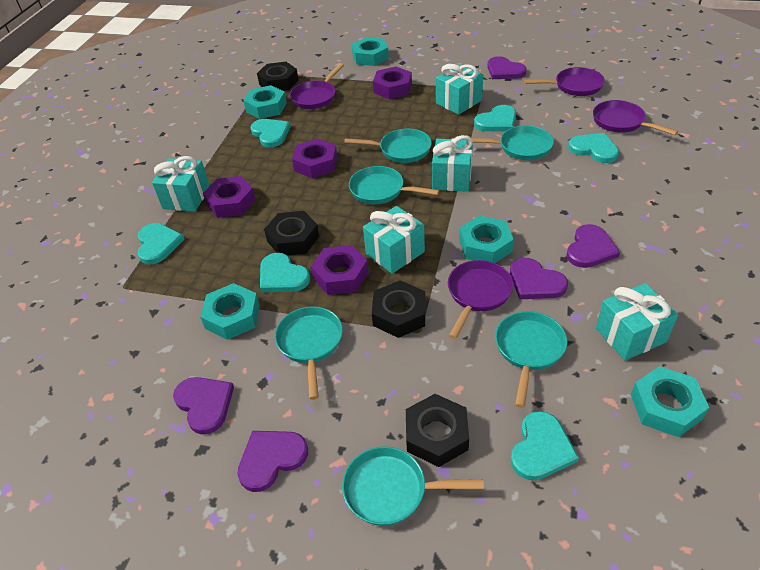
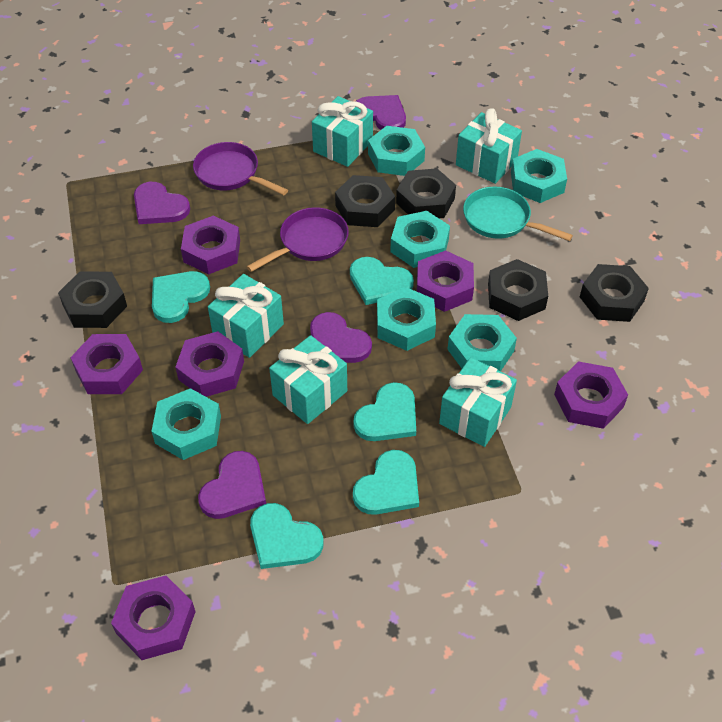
black nut: 4 -> 5
purple heart: 5 -> 4
purple nut: 4 -> 6
purple pan: 4 -> 2
turquoise heart: 6 -> 5
turquoise nut: 5 -> 6
turquoise pan: 6 -> 1

